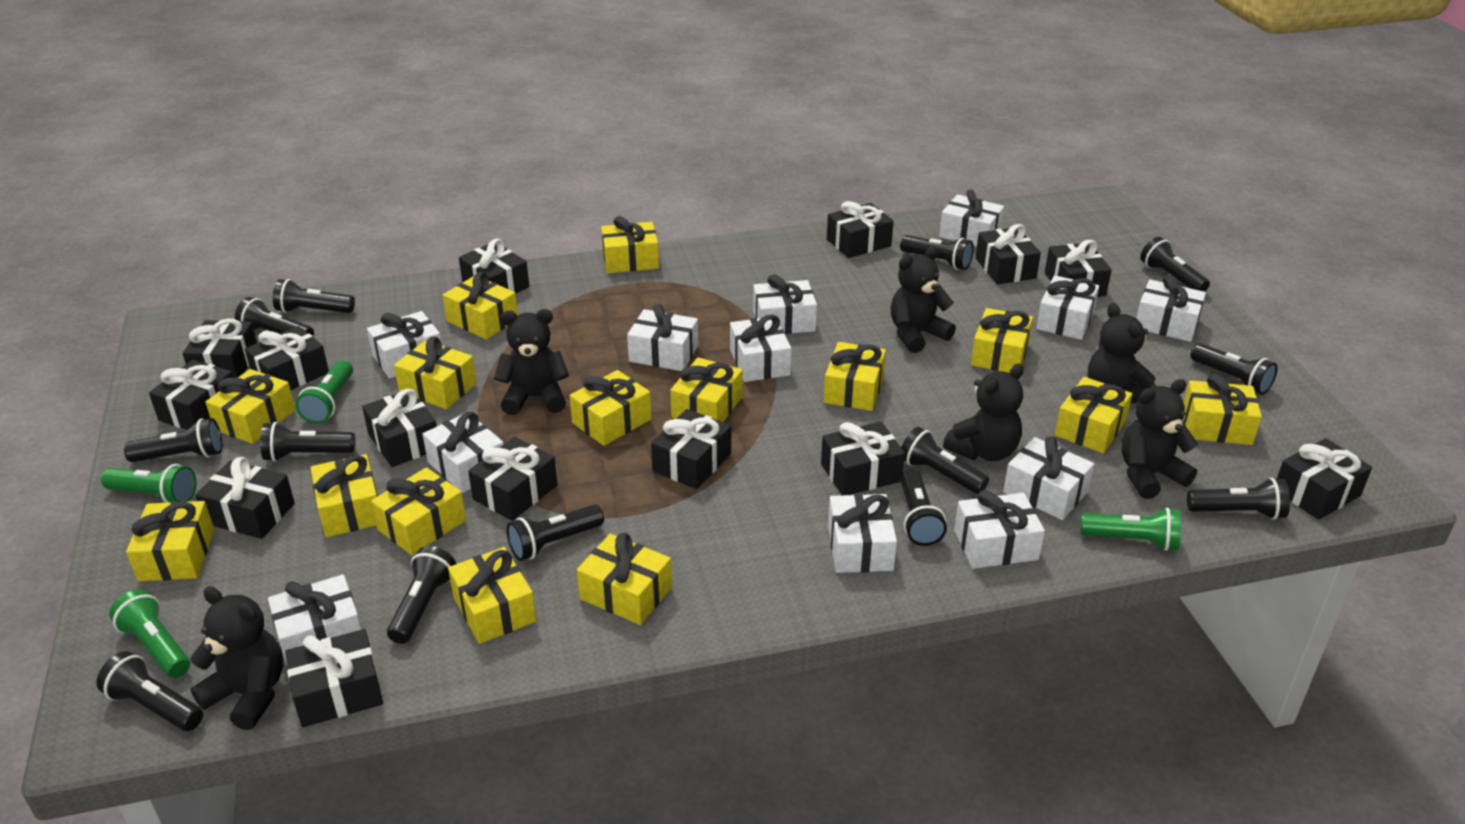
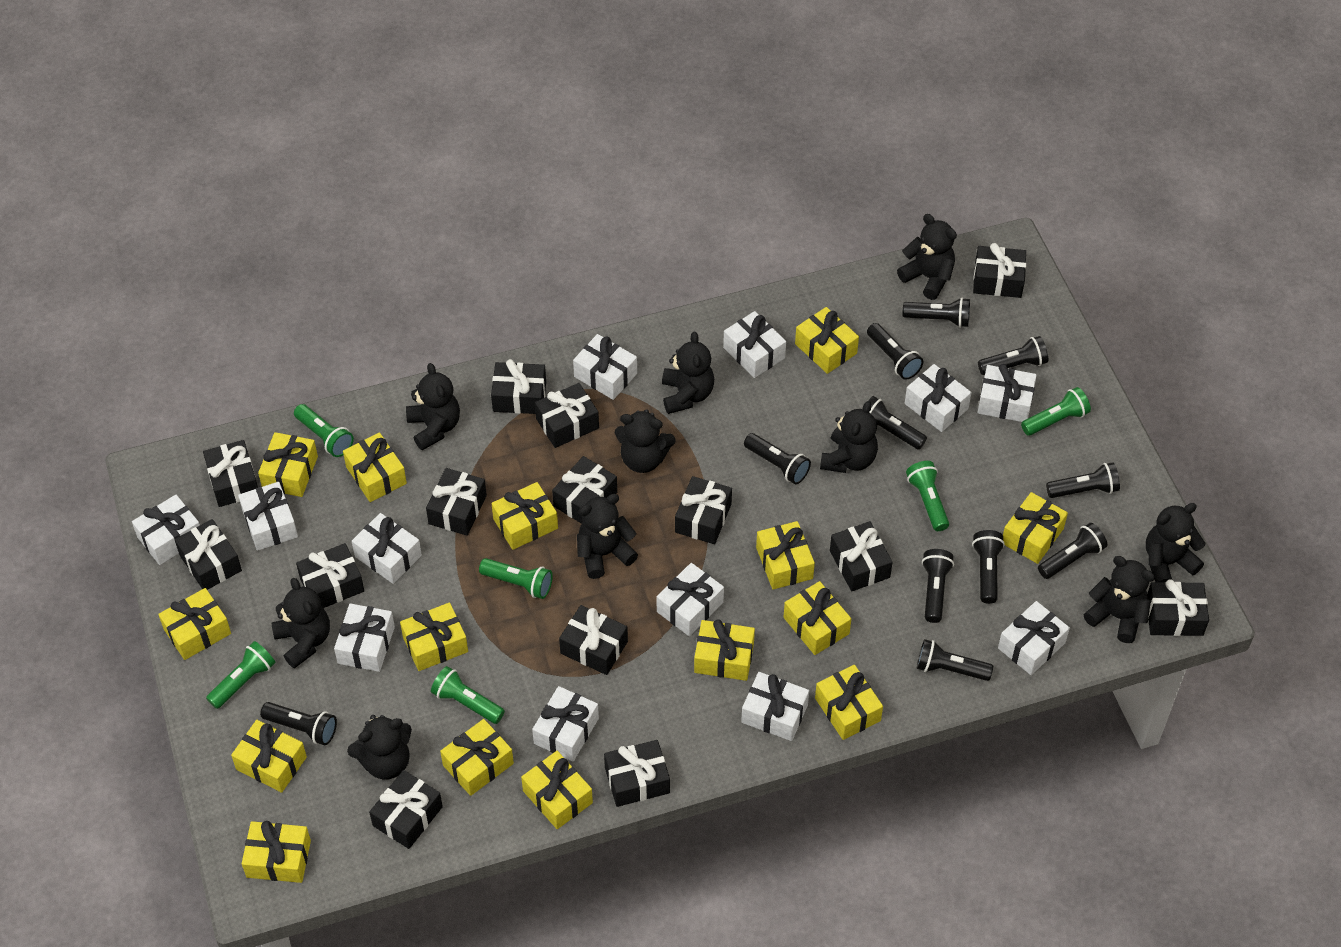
black flashlight: 13 -> 11
black teddy bear: 6 -> 10
green flashlight: 4 -> 6

